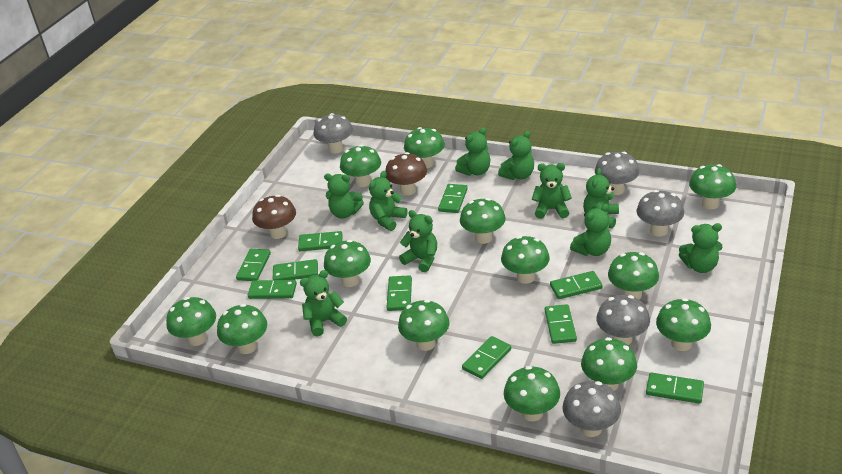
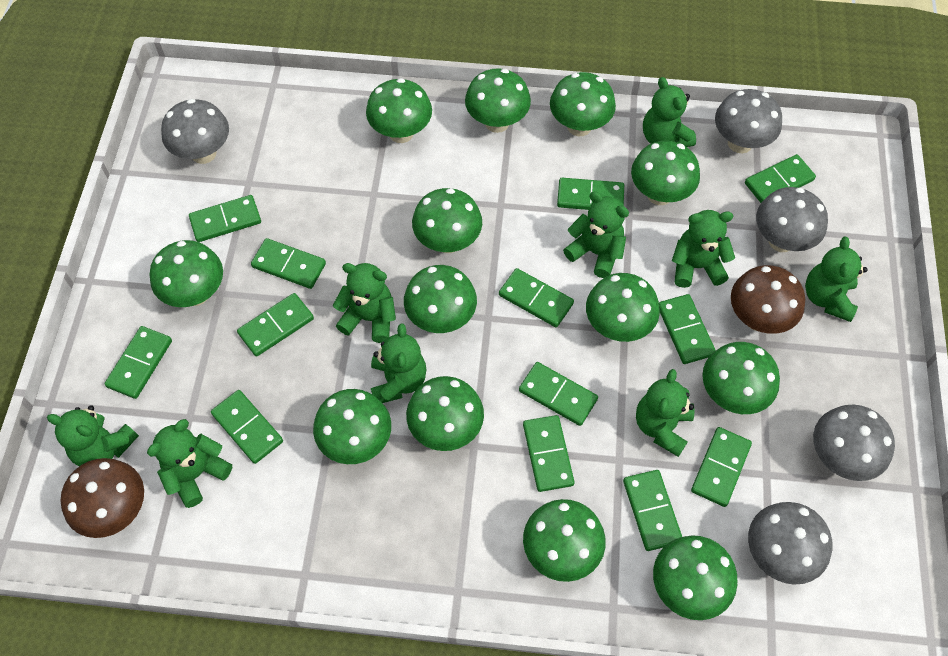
green domino: 10 -> 13
green teddy bear: 10 -> 9

